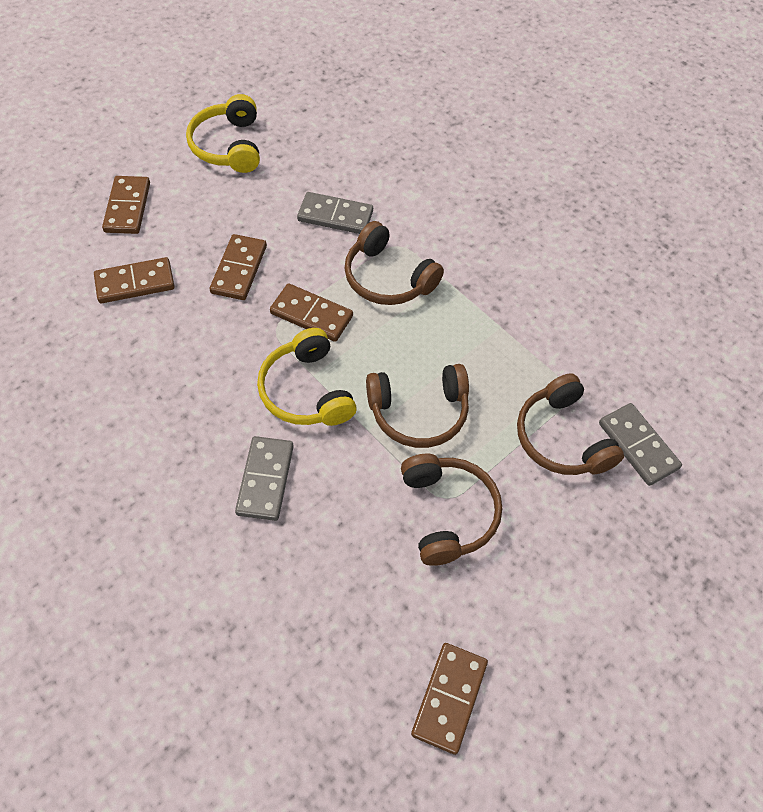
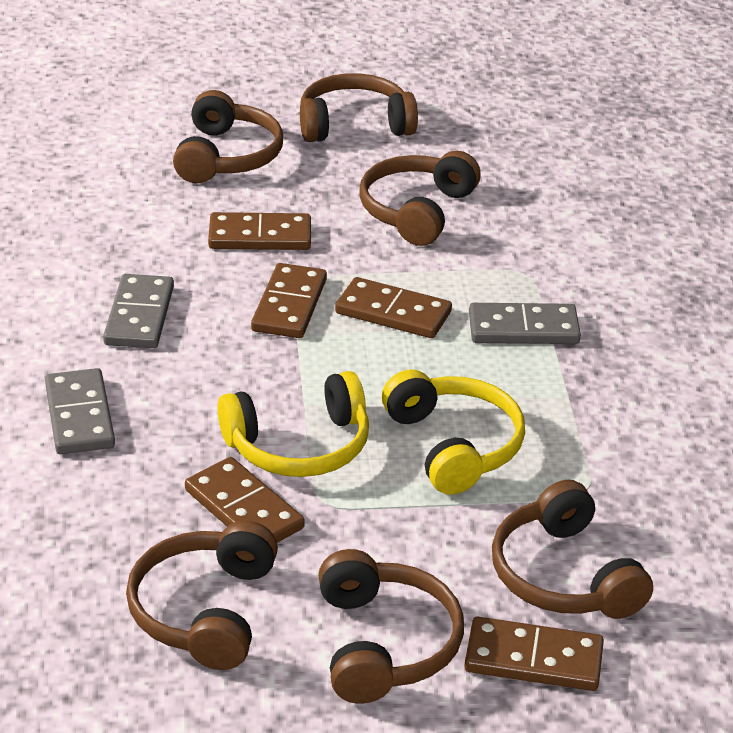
brown headphones: 4 -> 6

